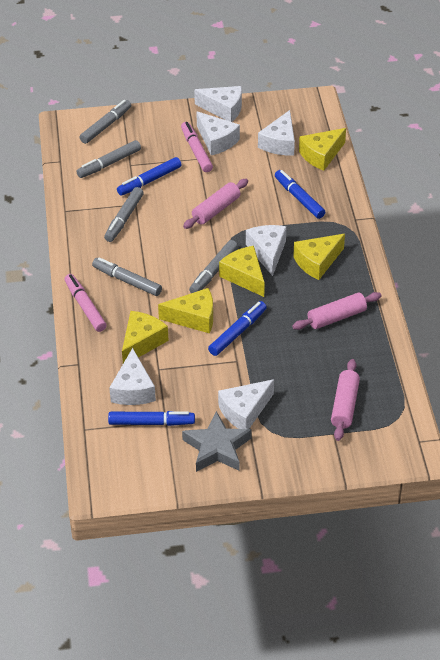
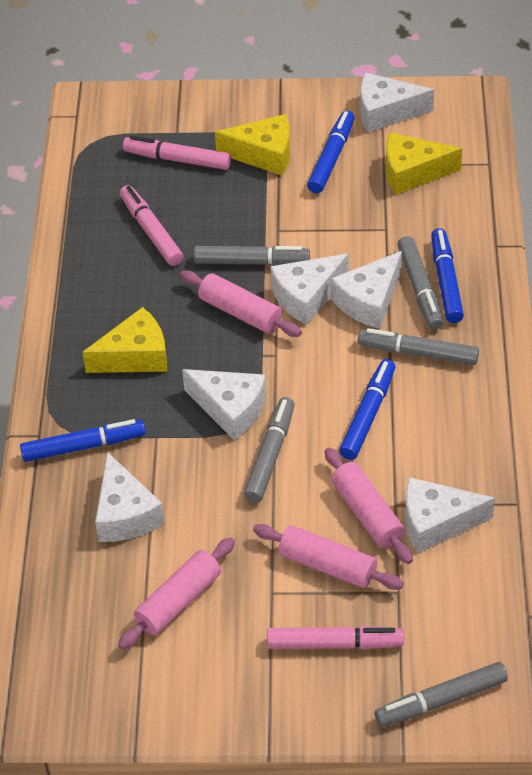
grey star: 1 -> 0
pink marker: 2 -> 3
pink rolling pin: 3 -> 4
yellow cheese: 5 -> 3

